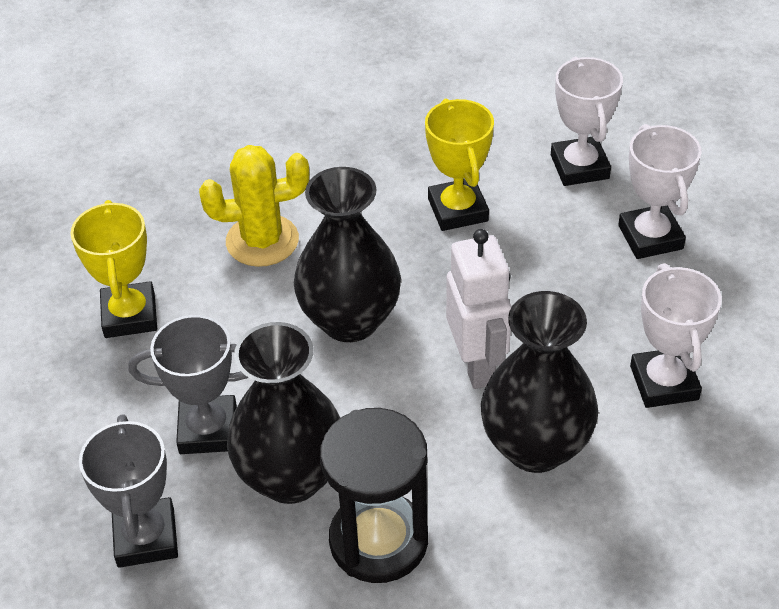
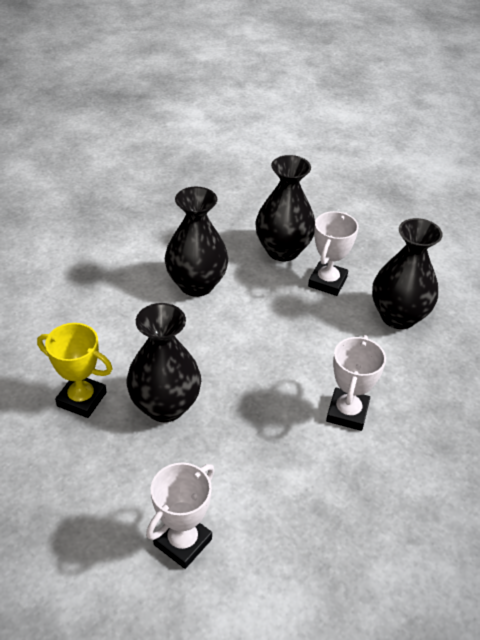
black hourglass: 1 -> 0
black vase: 3 -> 4
grey trophy: 2 -> 0
white robot: 1 -> 0
yellow cactus: 1 -> 0
yellow trophy: 2 -> 1

